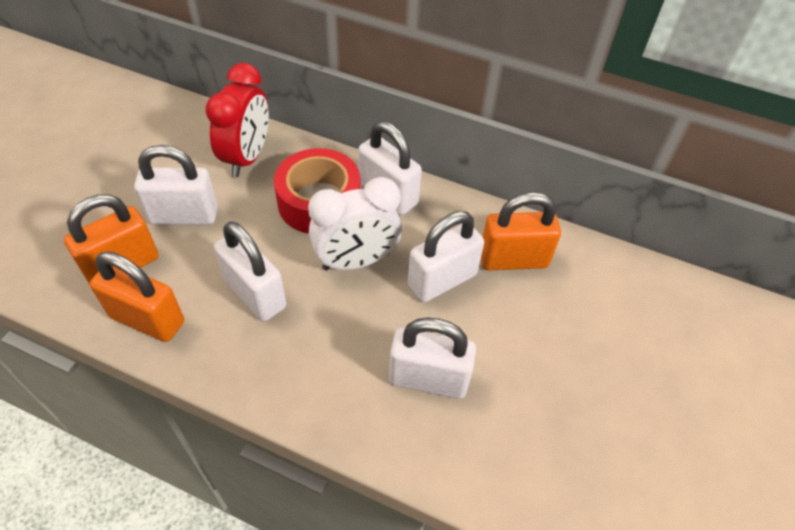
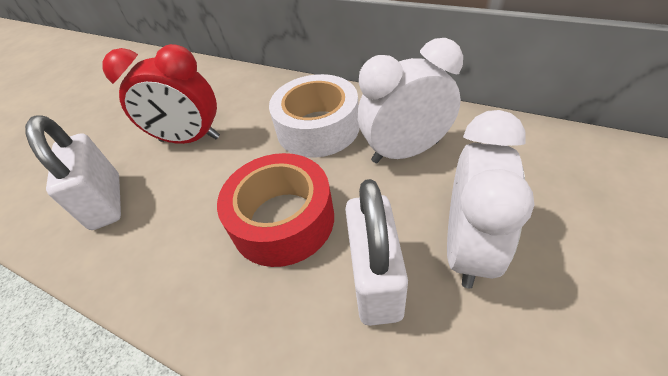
orange padlock: 3 -> 0
white clock: 1 -> 2
white padlock: 5 -> 2
white tape: 0 -> 1

